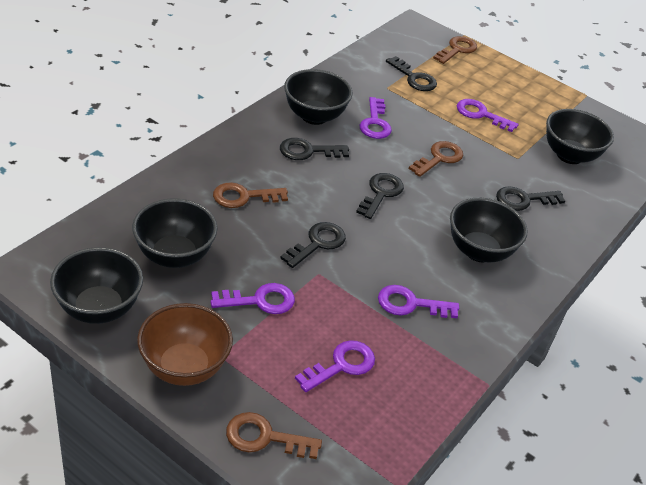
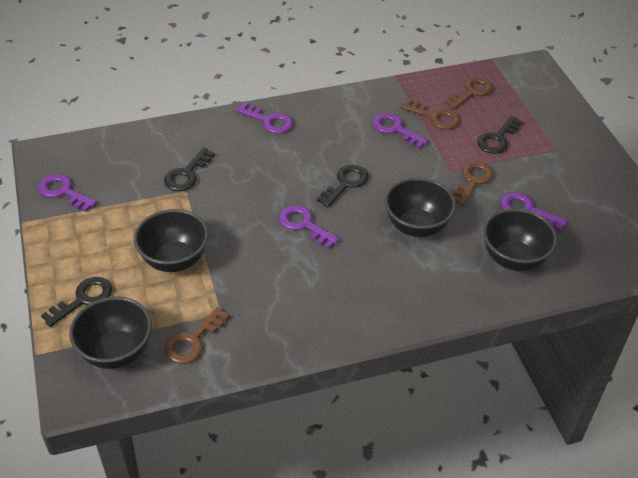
black bowl: 5 -> 4
black key: 5 -> 4
brown bowl: 1 -> 0

